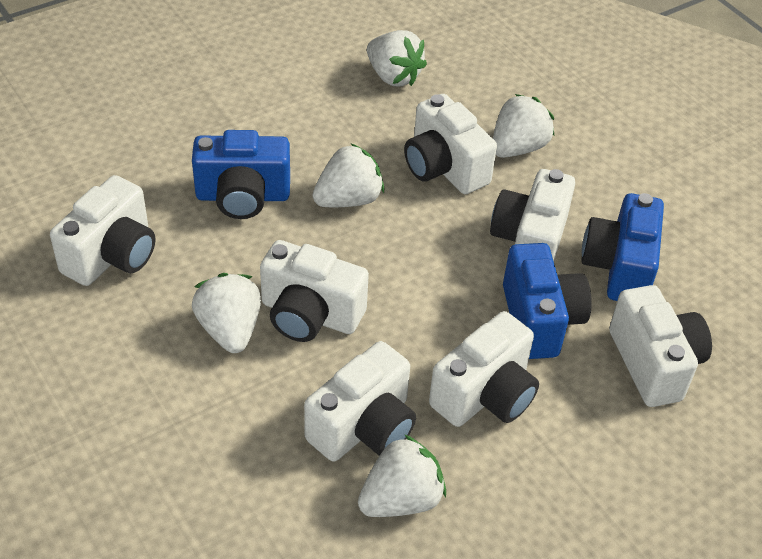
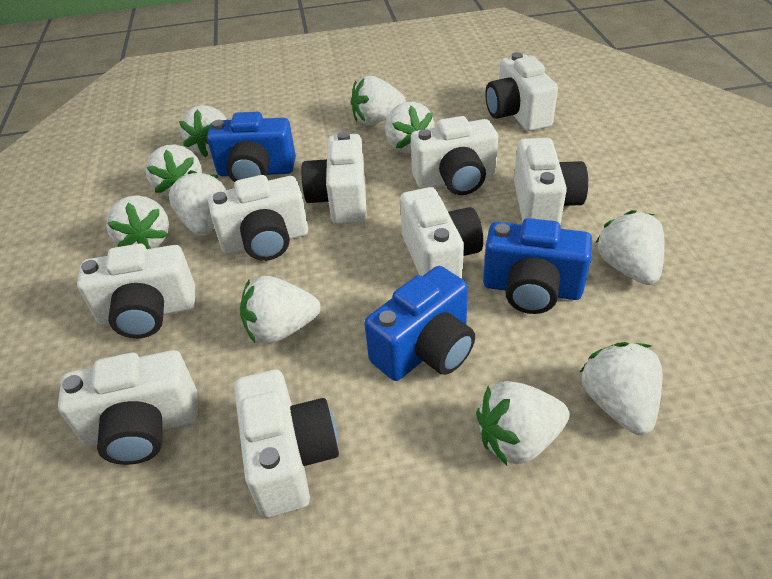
white camera: 7 -> 9
white strawberry: 5 -> 10

